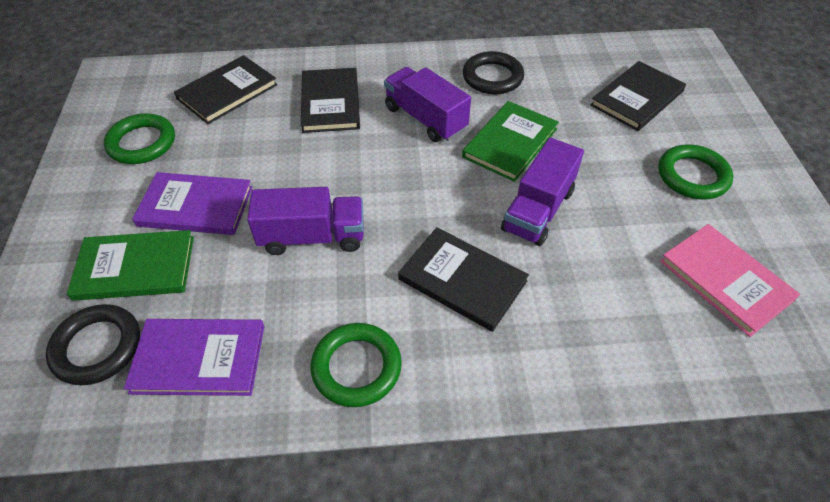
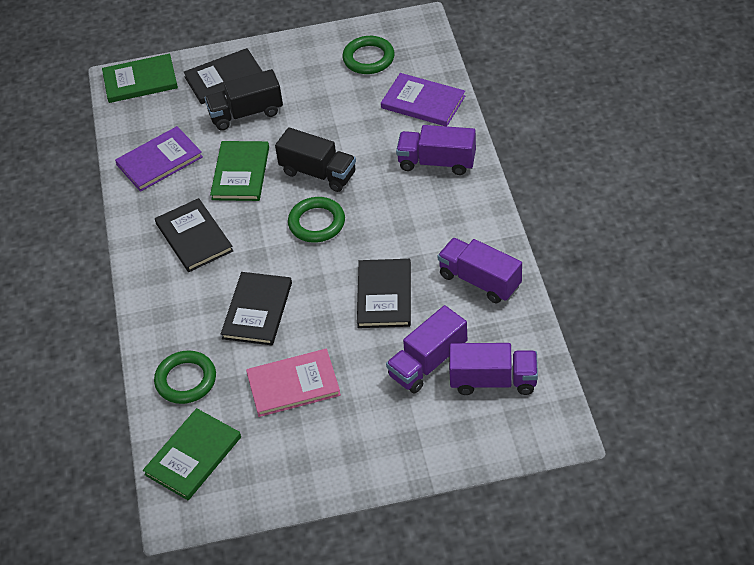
black ring: 2 -> 0
black truck: 0 -> 2
green book: 2 -> 3
purple truck: 3 -> 4

